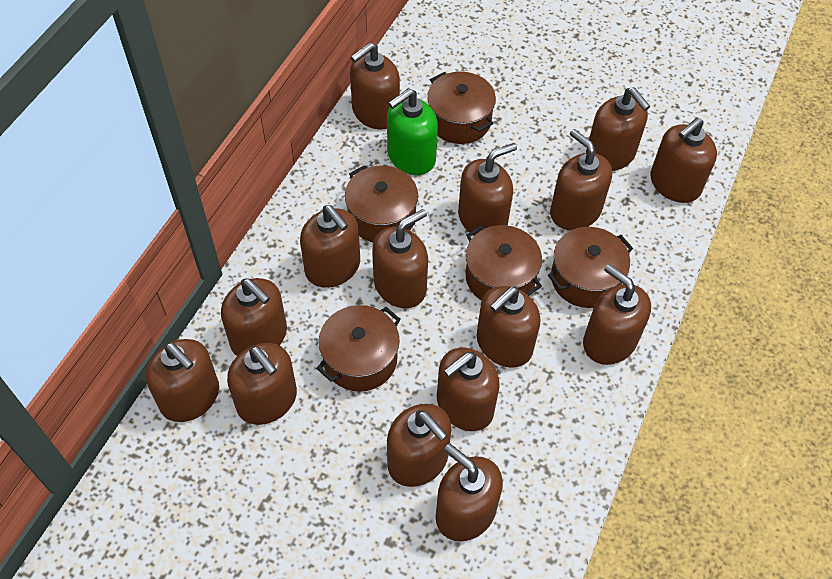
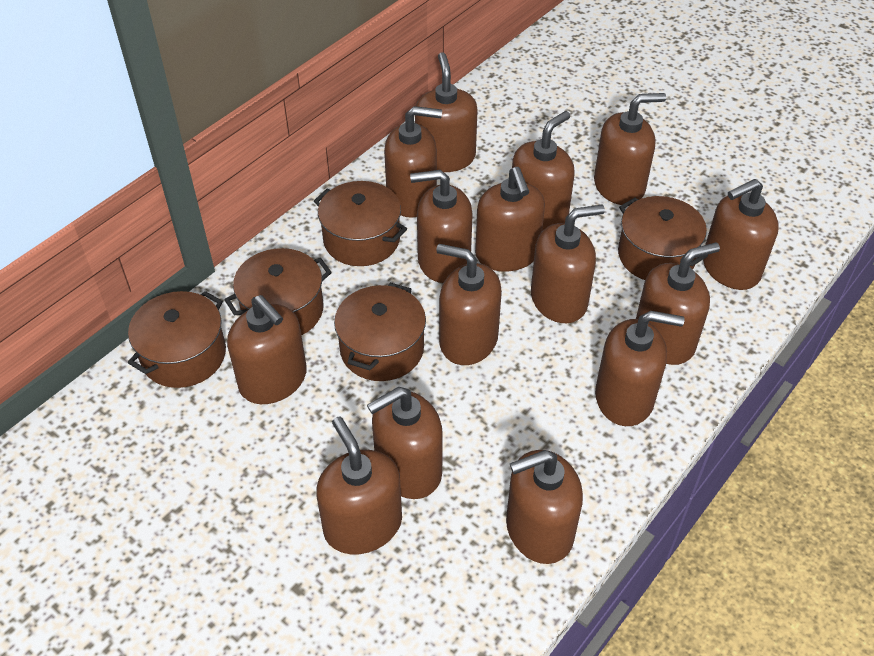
green soap dispenser: 1 -> 0

